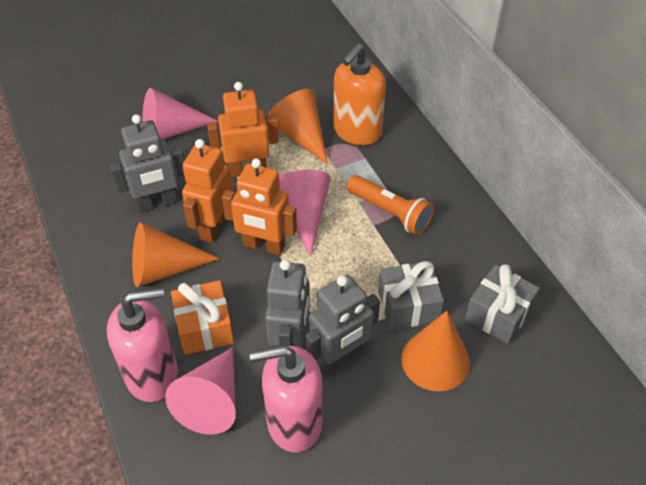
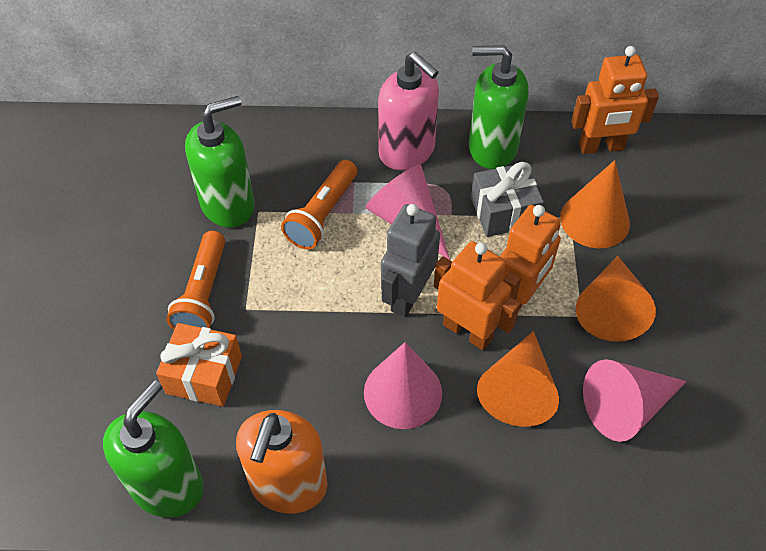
green soap dispenser: 0 -> 3
grey gift: 2 -> 1
grey robot: 3 -> 1
orange flashlight: 1 -> 2
pink soap dispenser: 2 -> 1

